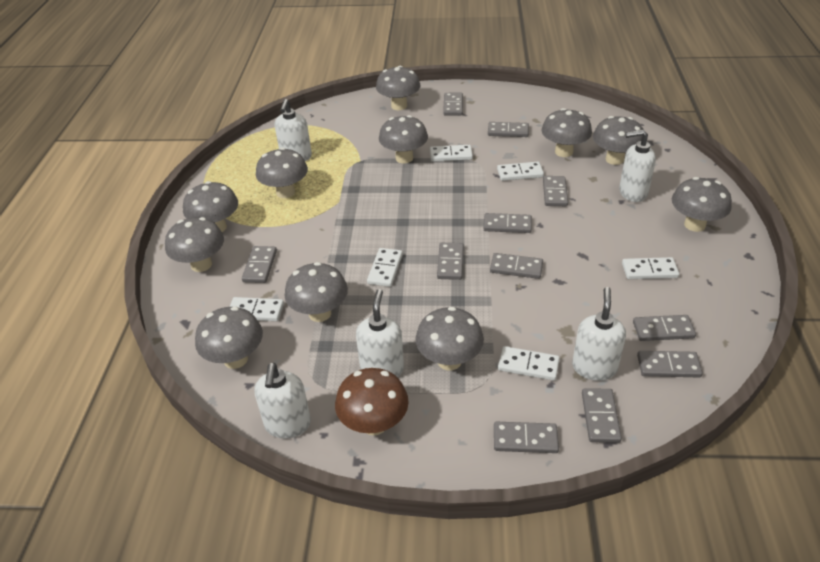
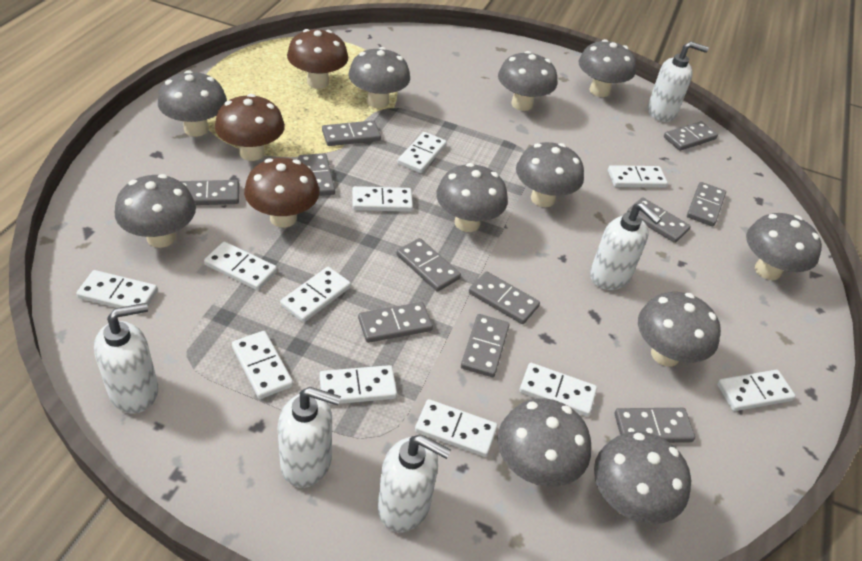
brown mushroom: 1 -> 3
white domino: 6 -> 11

